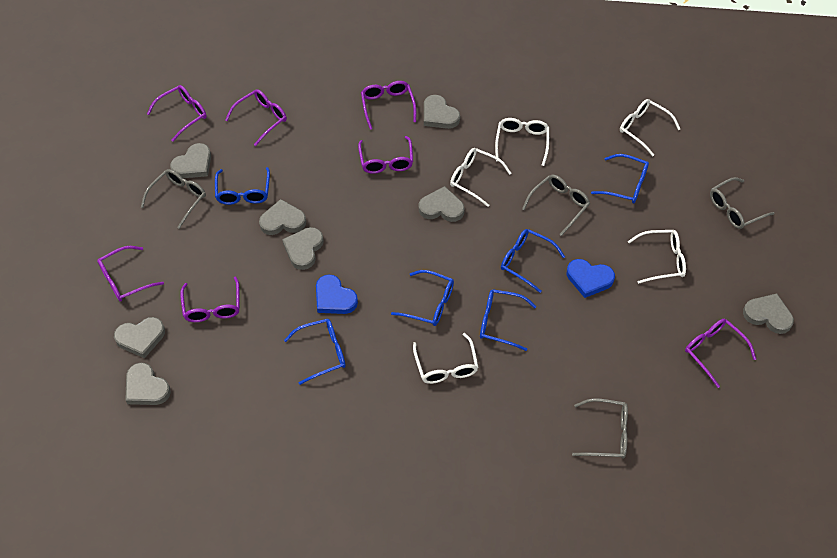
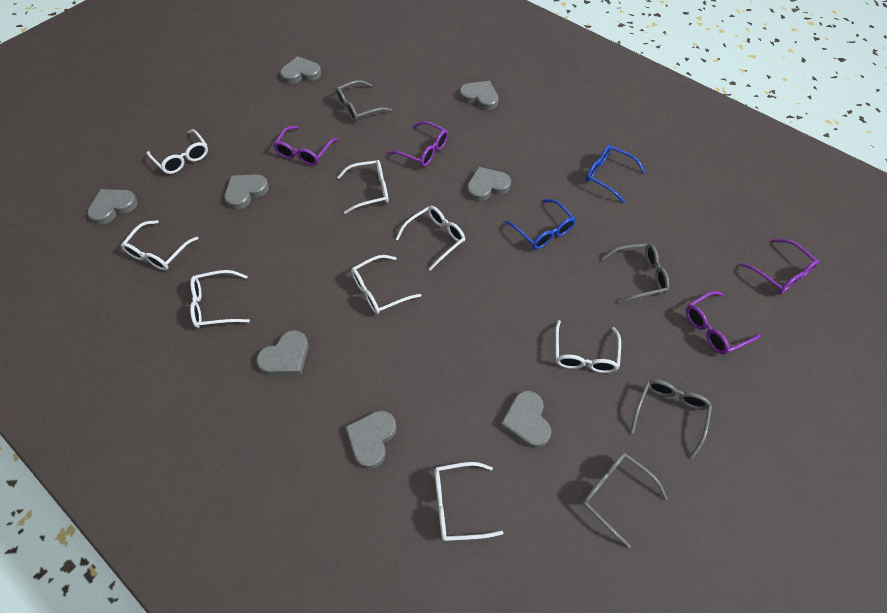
blue glasses: 6 -> 2
blue heart: 2 -> 0
purple glasses: 7 -> 4
white glasses: 5 -> 8

